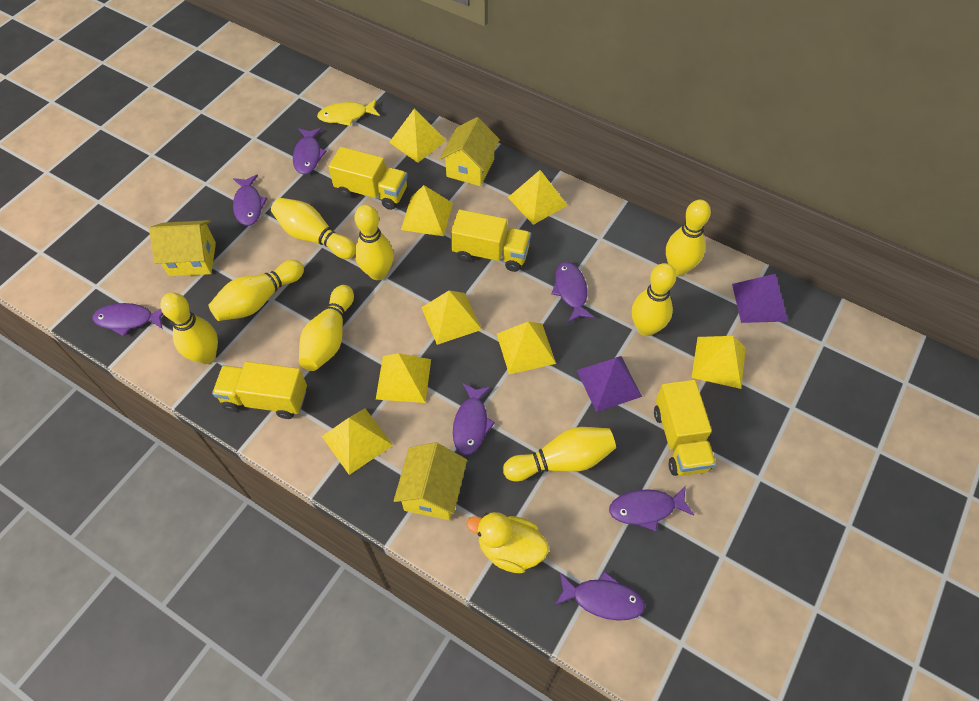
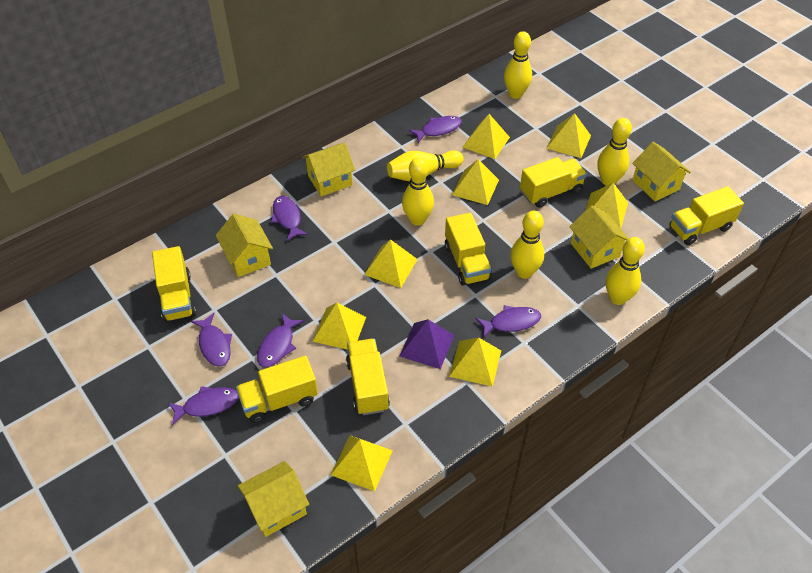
purple fish: 7 -> 6
purple pyramid: 2 -> 1
yellow bowling pin: 8 -> 6
yellow duck: 1 -> 0
yellow fish: 1 -> 0
yellow house: 3 -> 5
yellow truck: 4 -> 6

